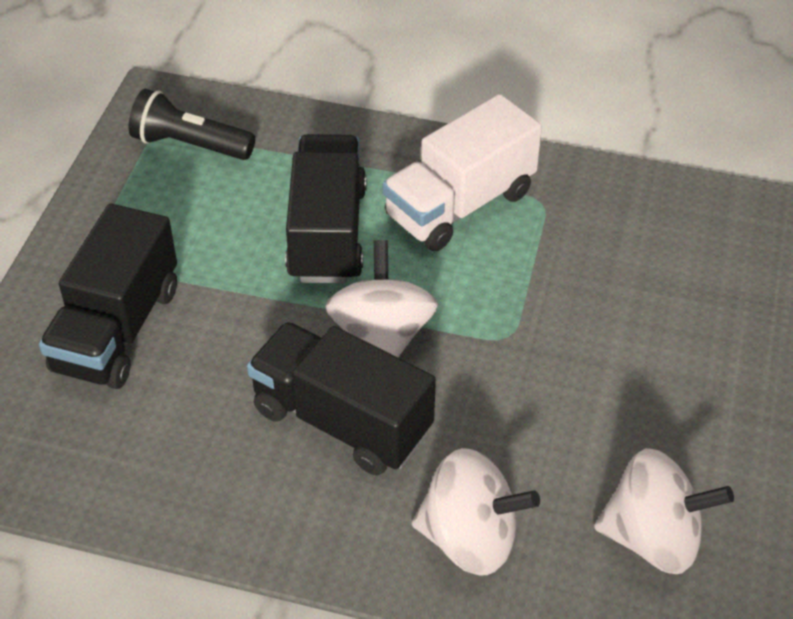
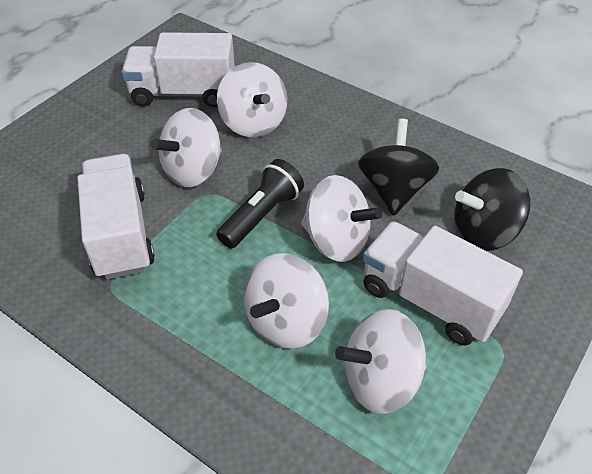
black spinning top: 0 -> 2
black truck: 3 -> 0
white spinning top: 3 -> 5
white truck: 1 -> 3

